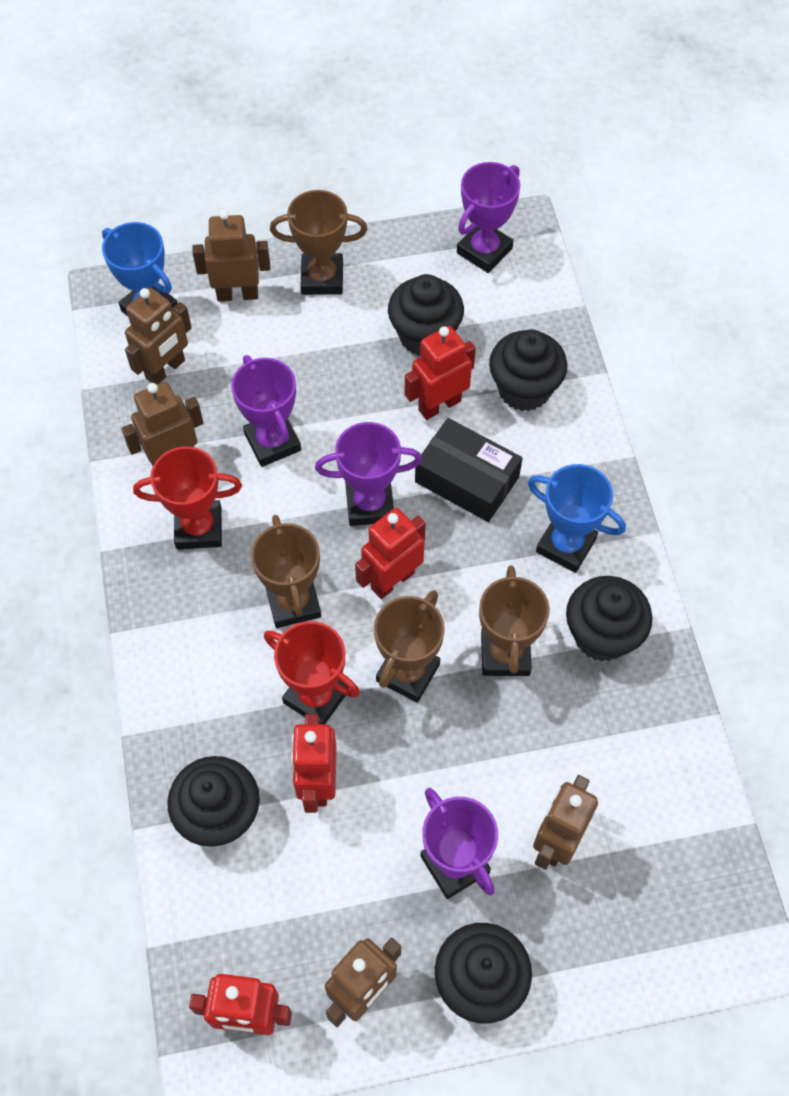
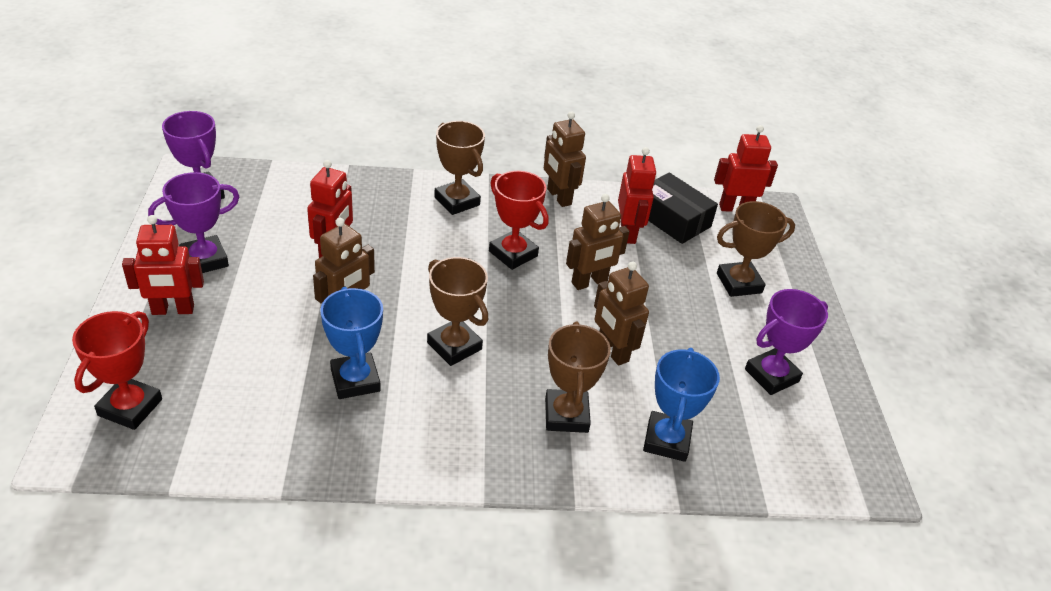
black cupcake: 5 -> 0
brown robot: 5 -> 4
purple trophy: 4 -> 3

